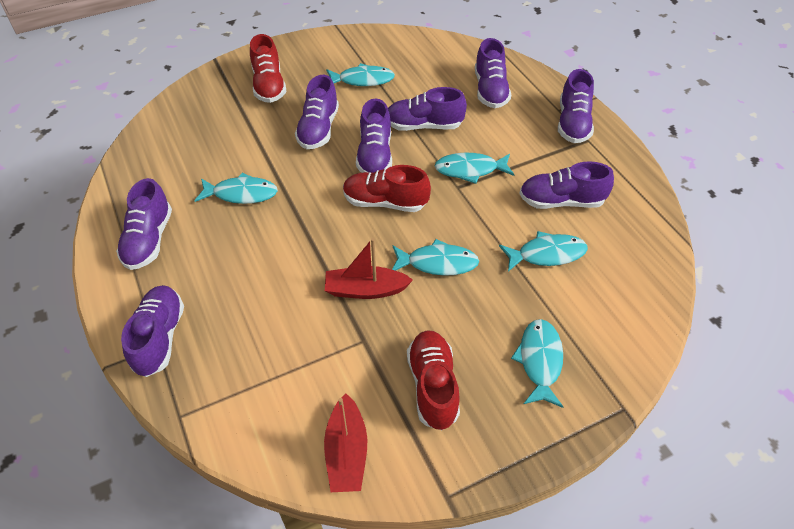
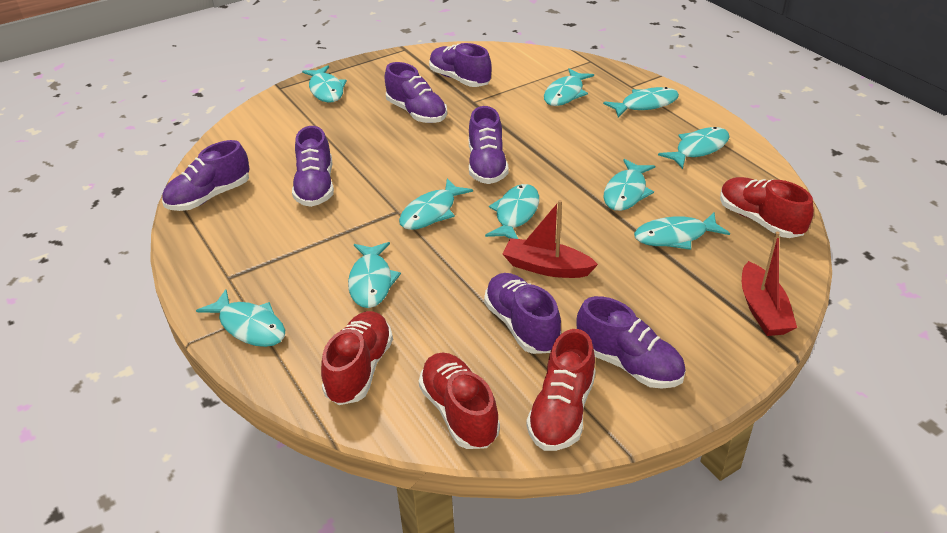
purple shoe: 8 -> 7
red shoe: 3 -> 4
turquoise fish: 6 -> 10

